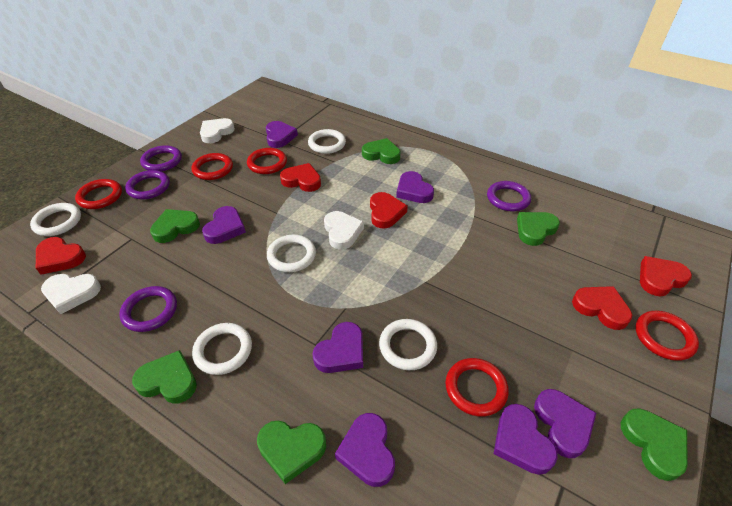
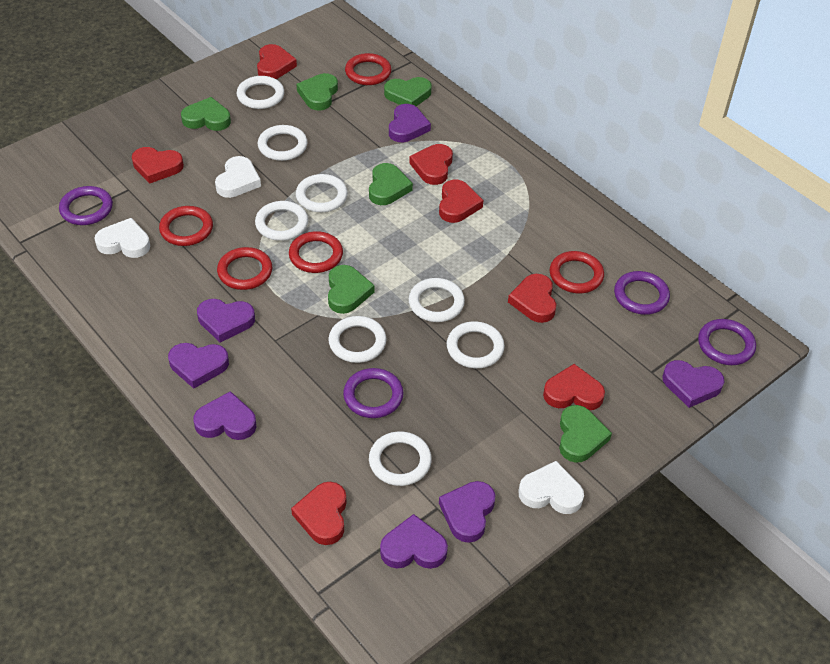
red heart: 5 -> 7
white ring: 5 -> 8

